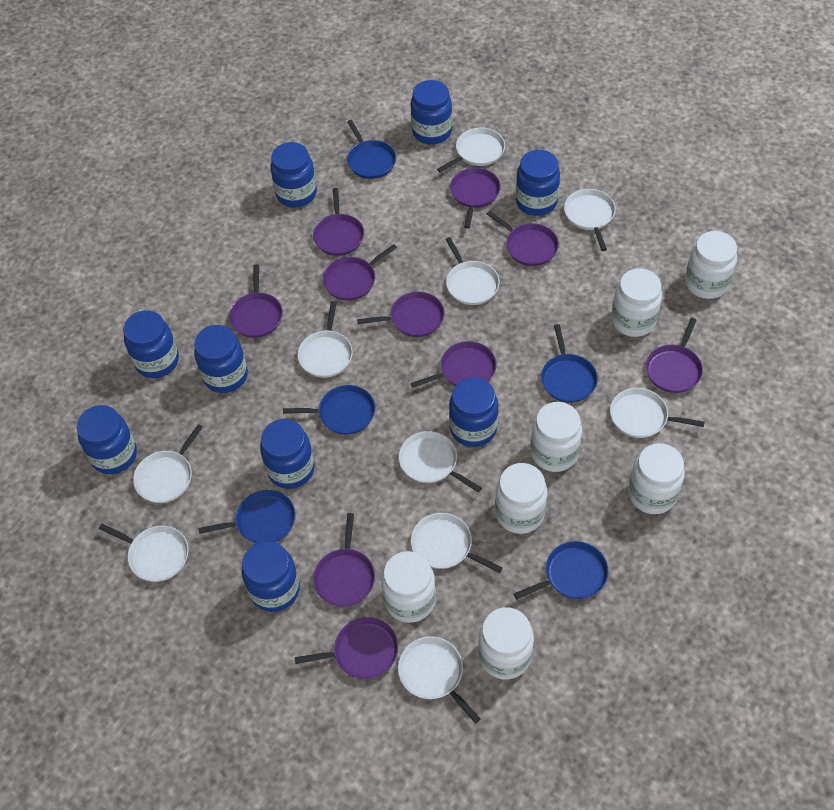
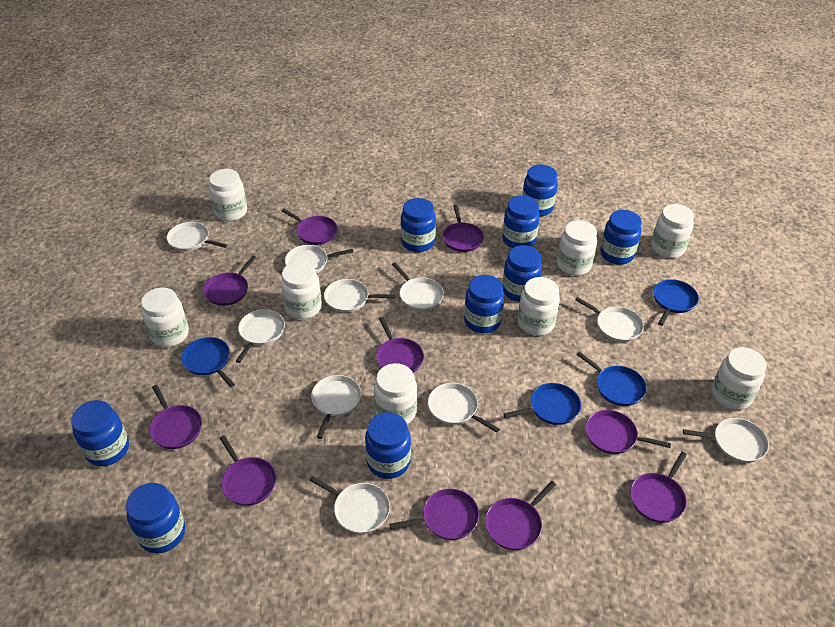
blue pan: 5 -> 4
white jar: 7 -> 8

